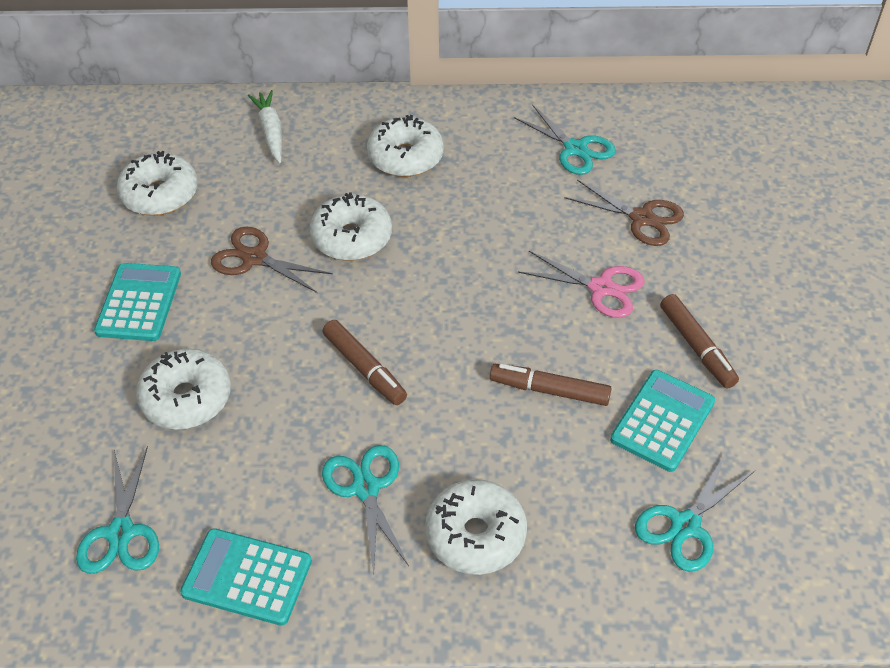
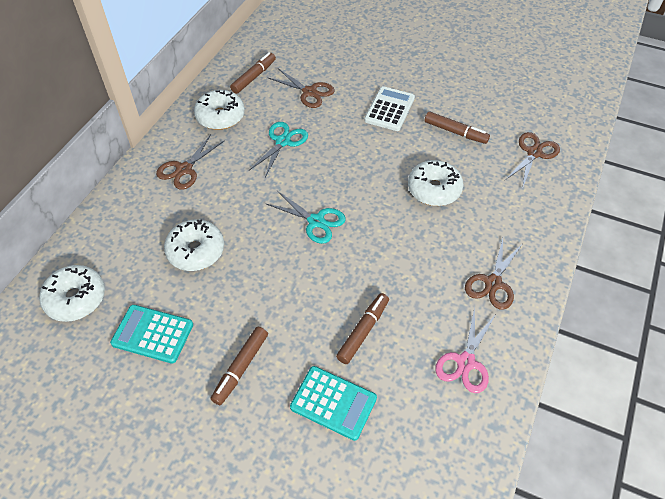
brown marker: 3 -> 4
brown scissors: 2 -> 4
turquoise calculator: 3 -> 2
turquoise scissors: 4 -> 2
white calculator: 0 -> 1
white carrot: 1 -> 0
white donut: 5 -> 4

